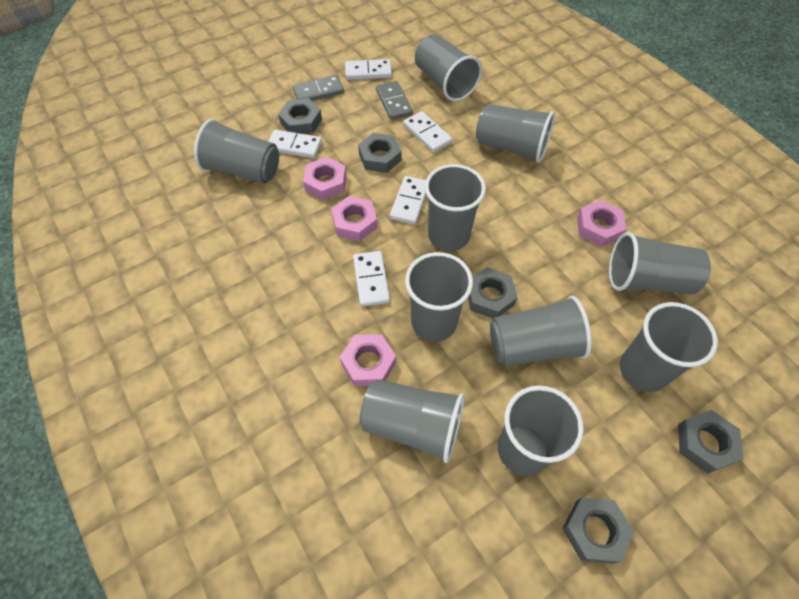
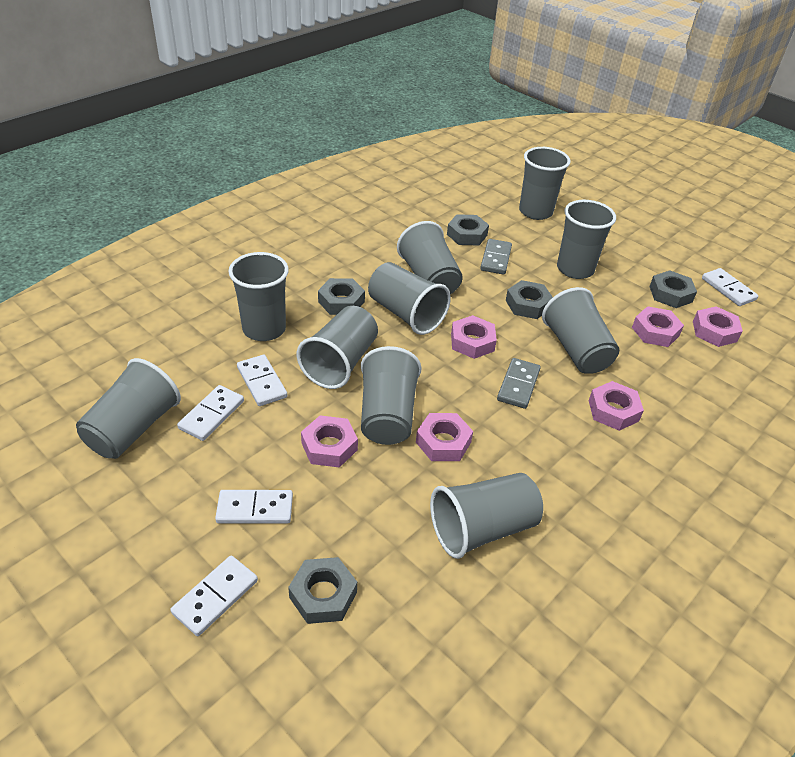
pink nut: 4 -> 6

